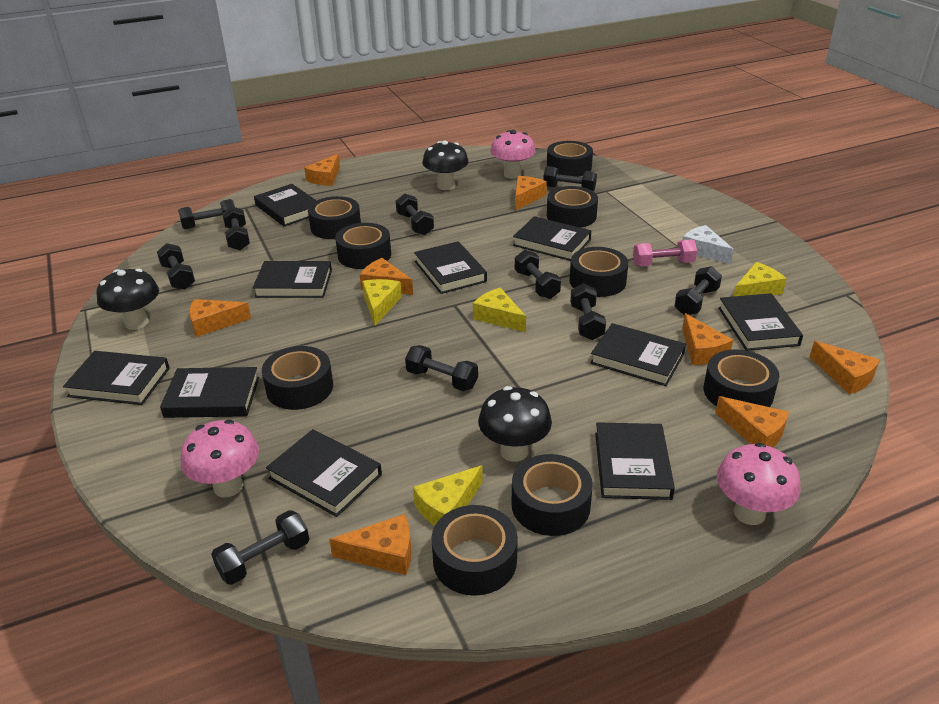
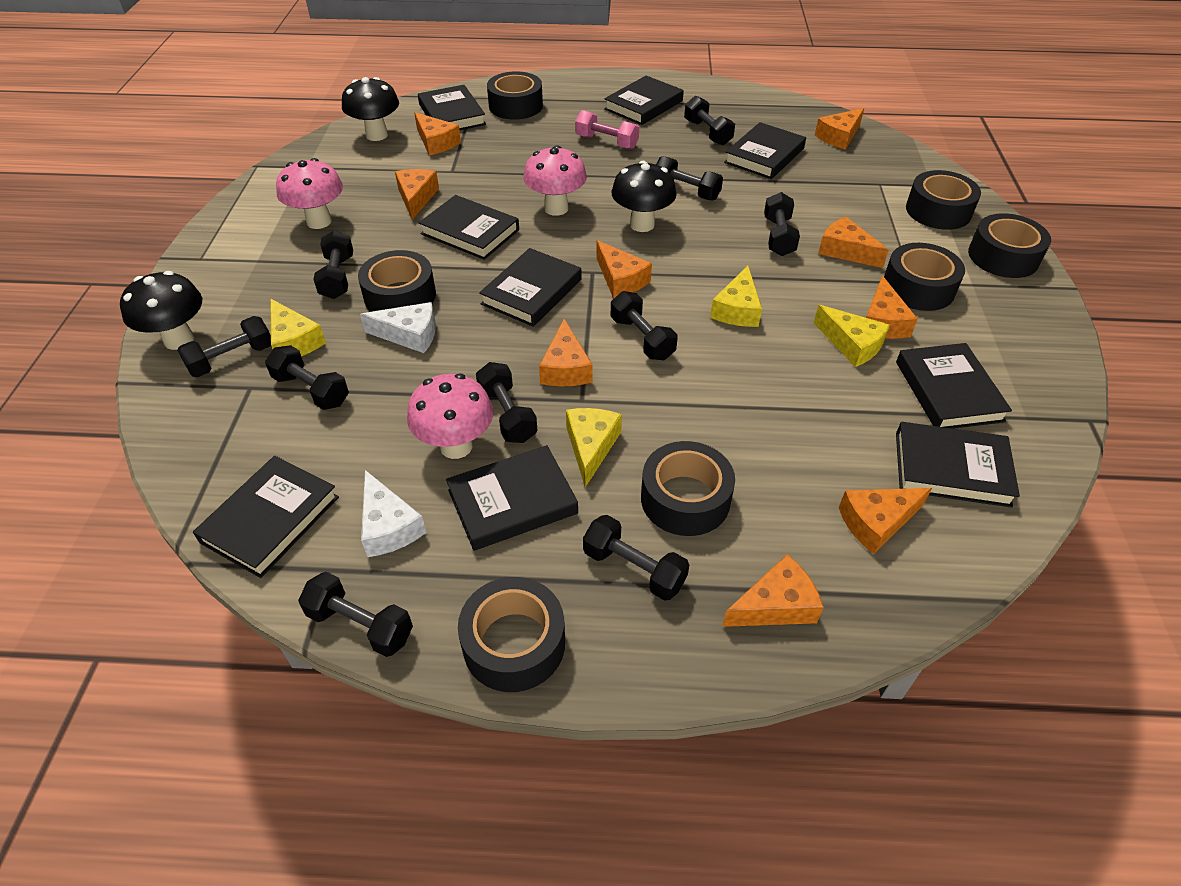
black book: 10 -> 9
black tape: 9 -> 7
orange cheese: 8 -> 9
white cheese: 1 -> 2

